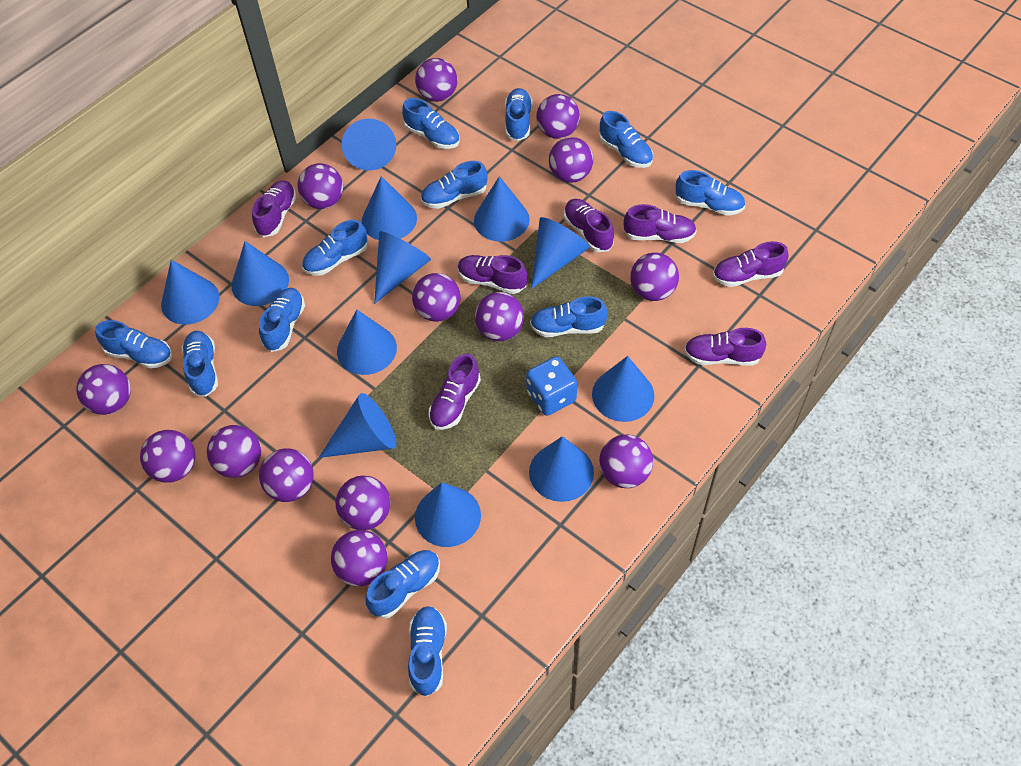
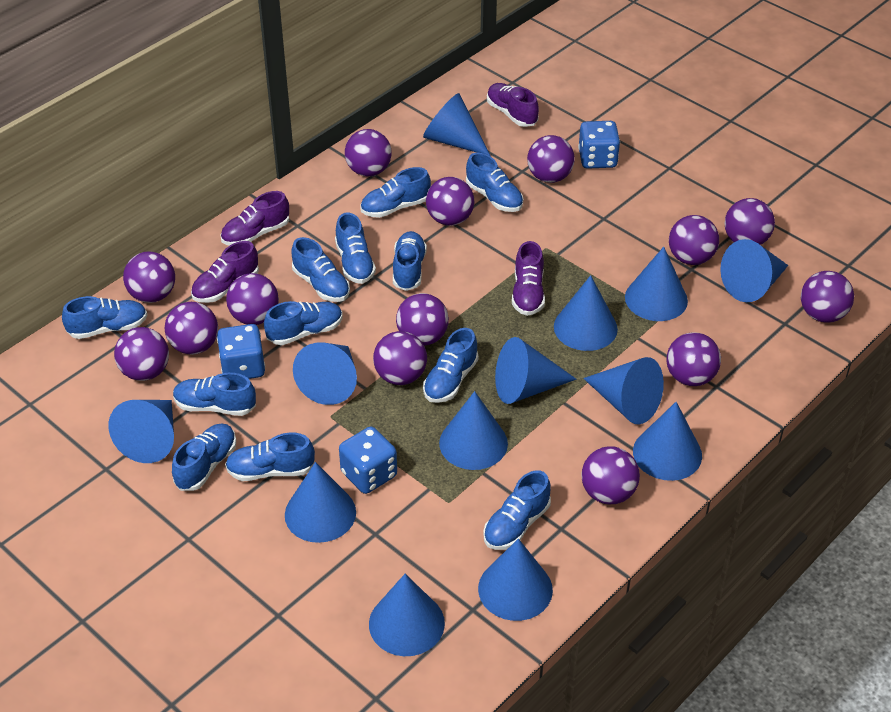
blue cone: 12 -> 13
blue dice: 1 -> 3
purple shoe: 7 -> 4

